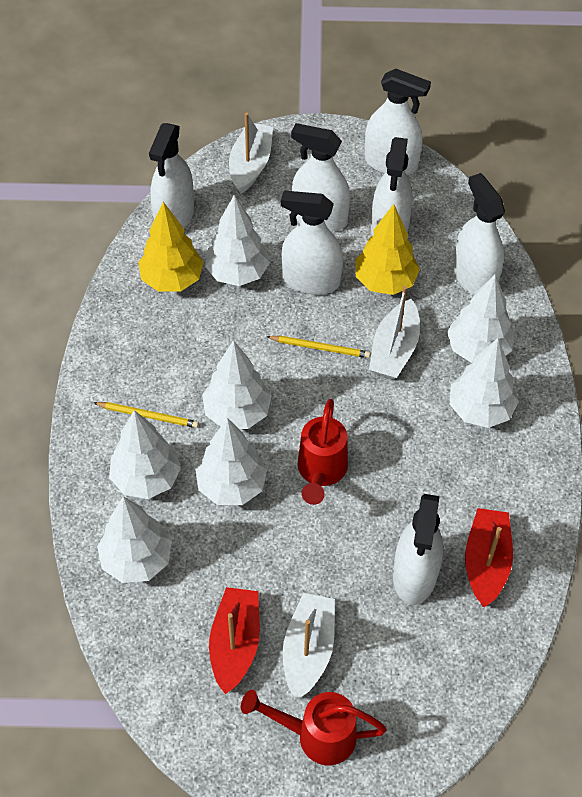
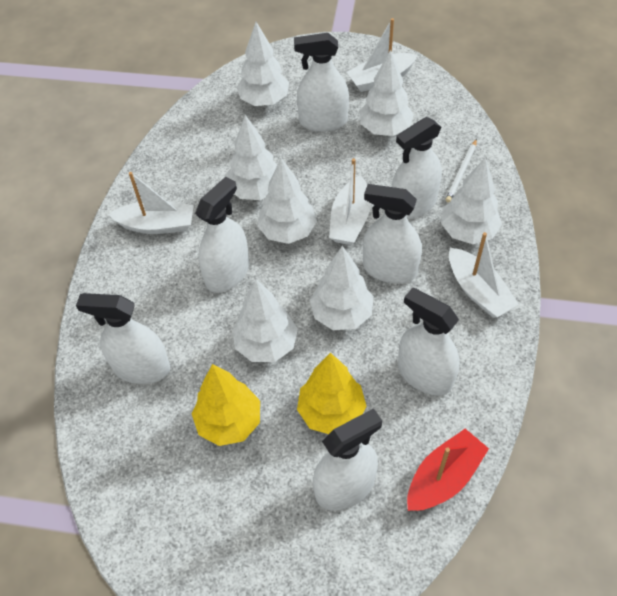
red boat: 2 -> 1
red watering can: 2 -> 0
white boat: 3 -> 4
white pencil: 0 -> 1
yellow pencil: 2 -> 0

